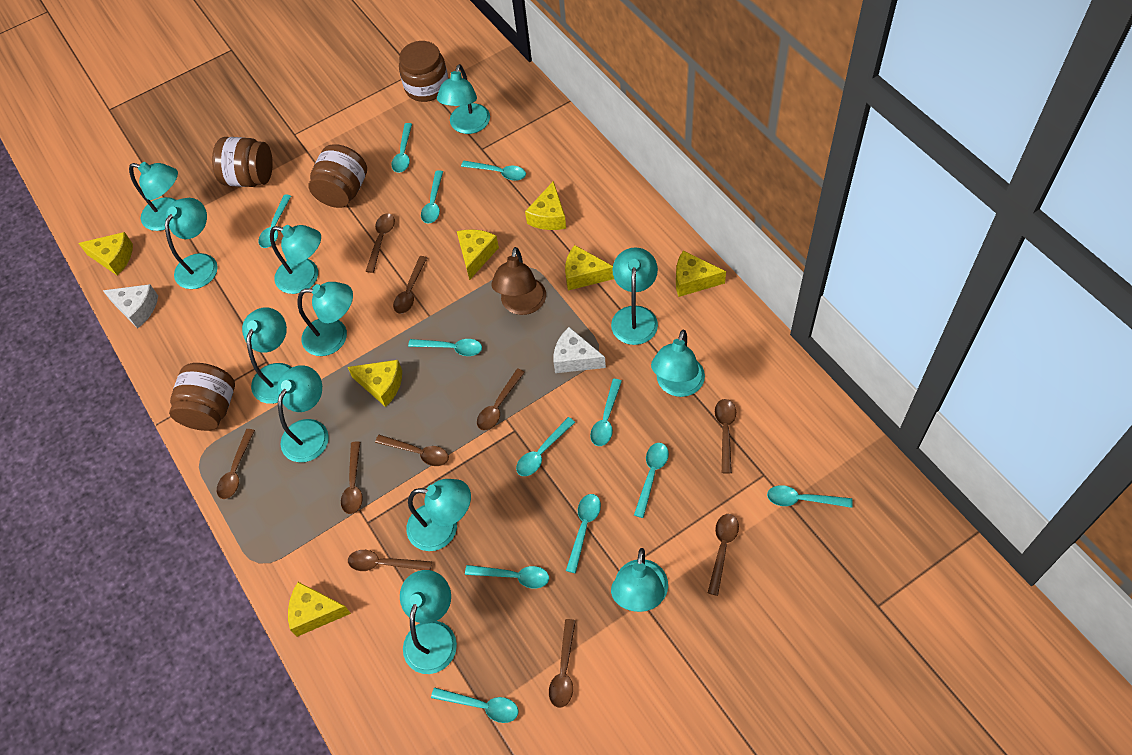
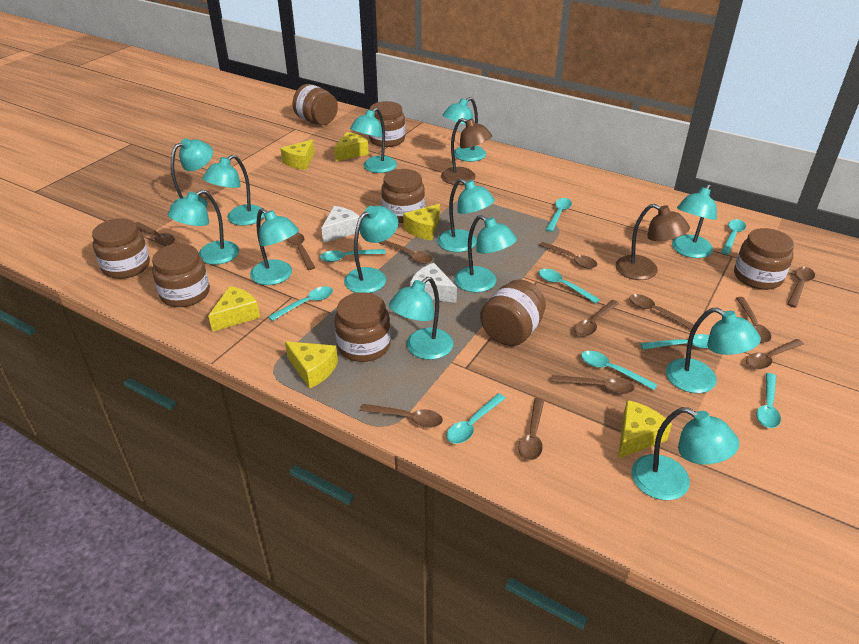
brown jar: 4 -> 8
brown lamp: 1 -> 2
brown spoon: 10 -> 12
turquoise lamp: 12 -> 13
turquoise spoon: 12 -> 9
yellow cheese: 7 -> 6

